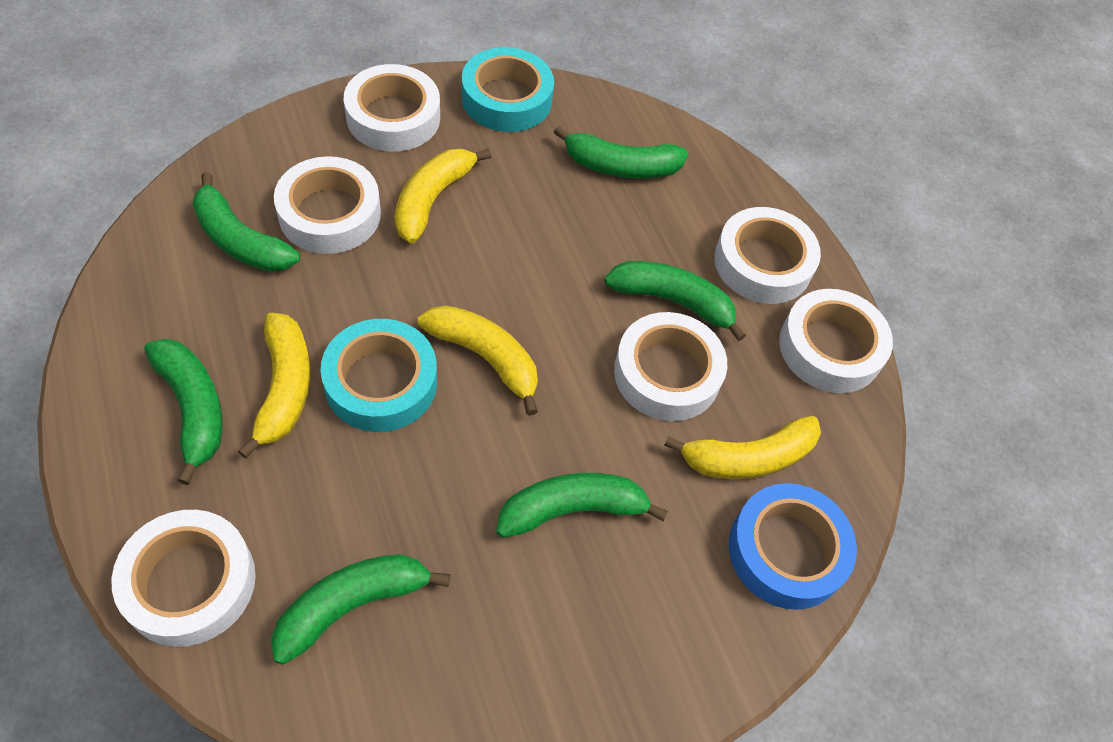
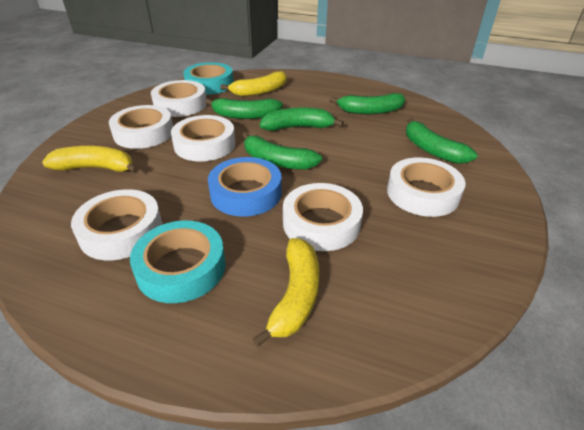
green banana: 6 -> 5
yellow banana: 4 -> 3

